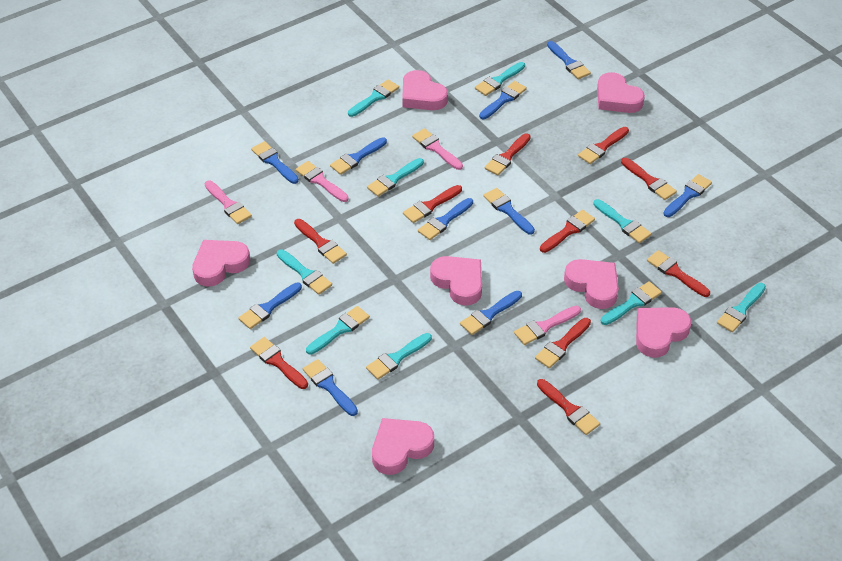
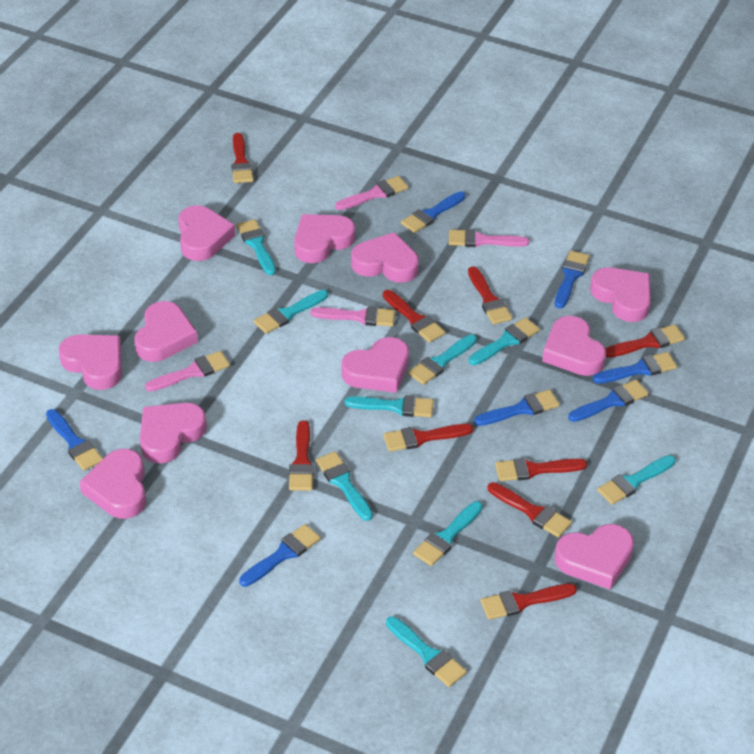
blue brush: 10 -> 7
pink heart: 7 -> 11
red brush: 10 -> 9

